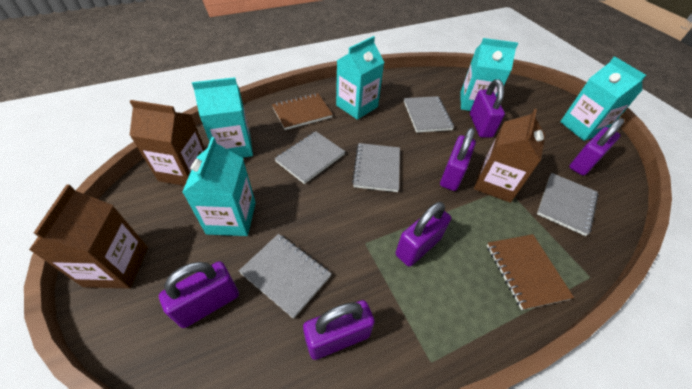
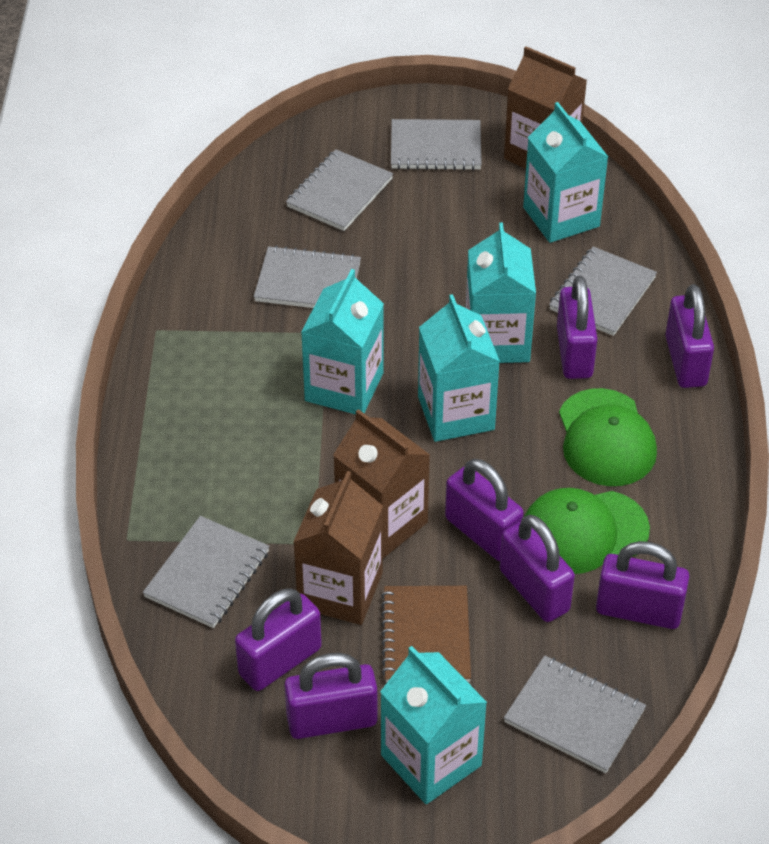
brown notebook: 2 -> 1
green cap: 0 -> 2
grey notebook: 5 -> 6
purple padlock: 6 -> 7

